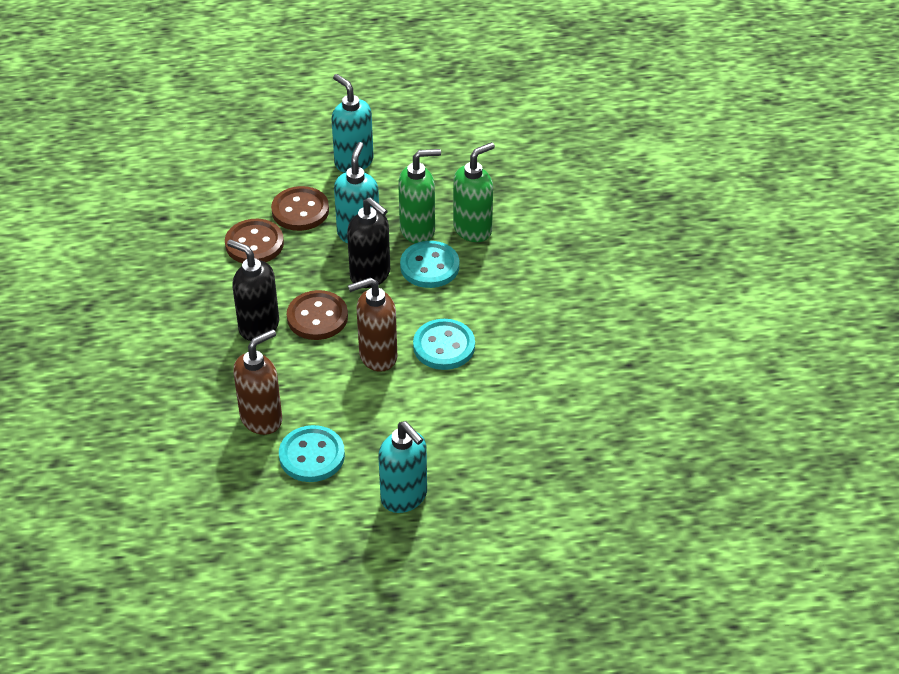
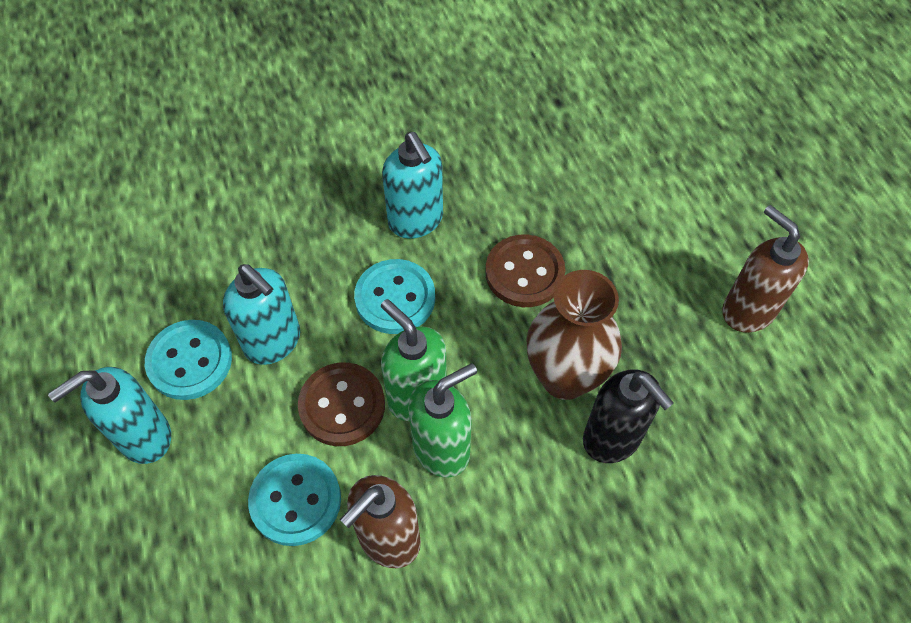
black soap dispenser: 2 -> 1
brown button: 3 -> 2
brown vase: 0 -> 1

